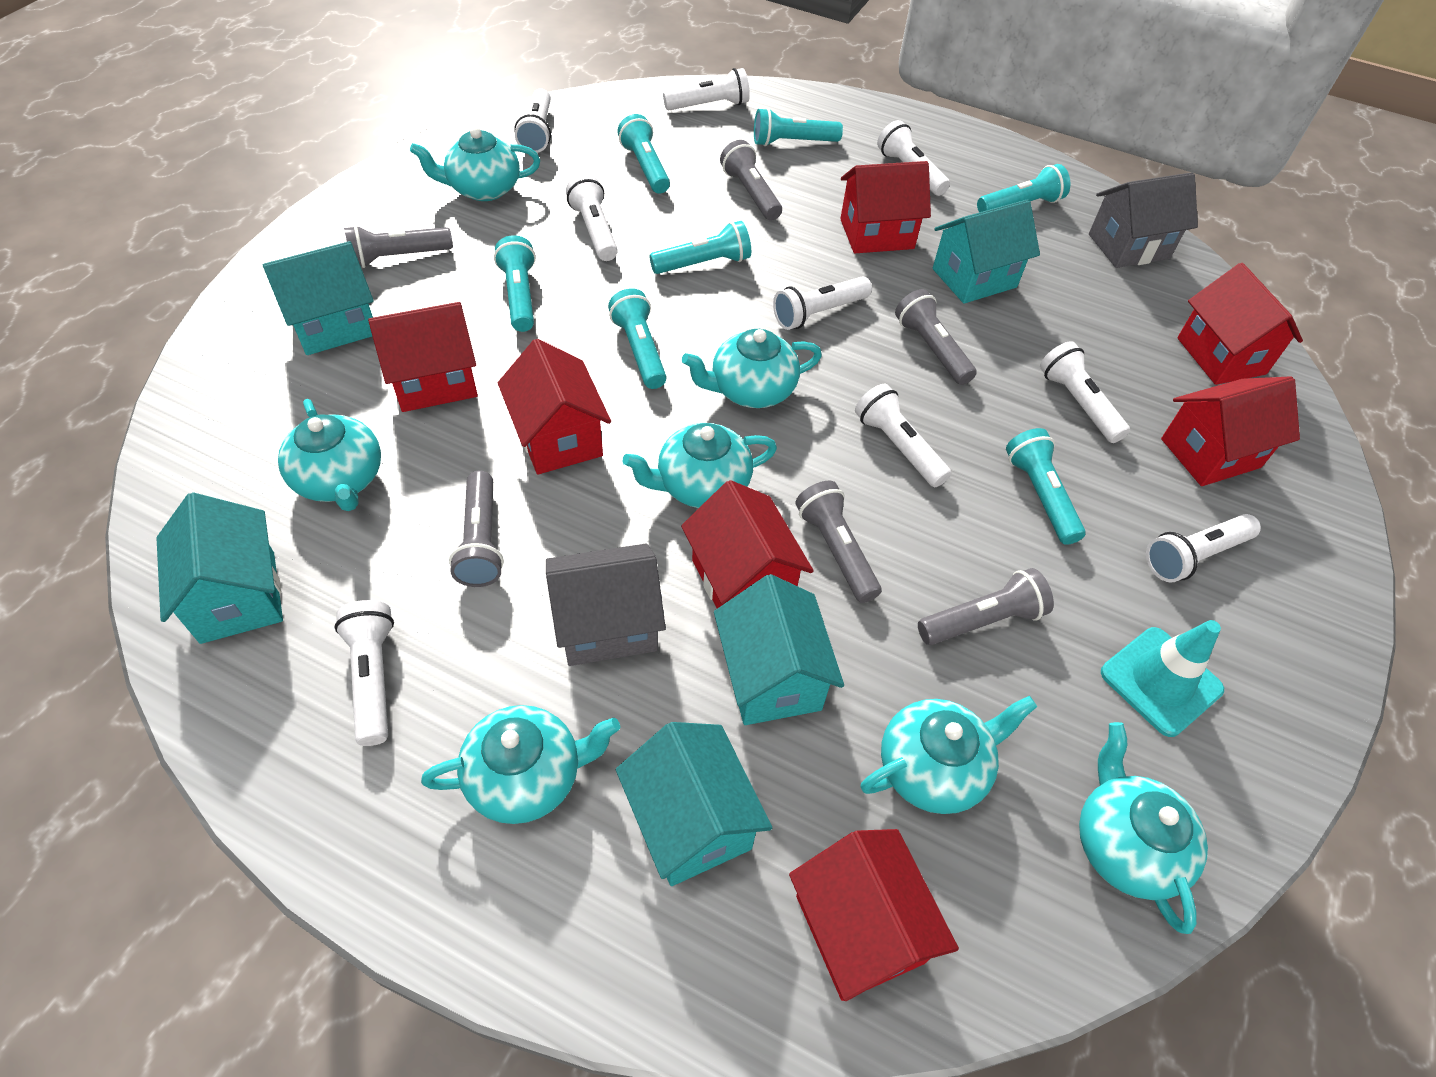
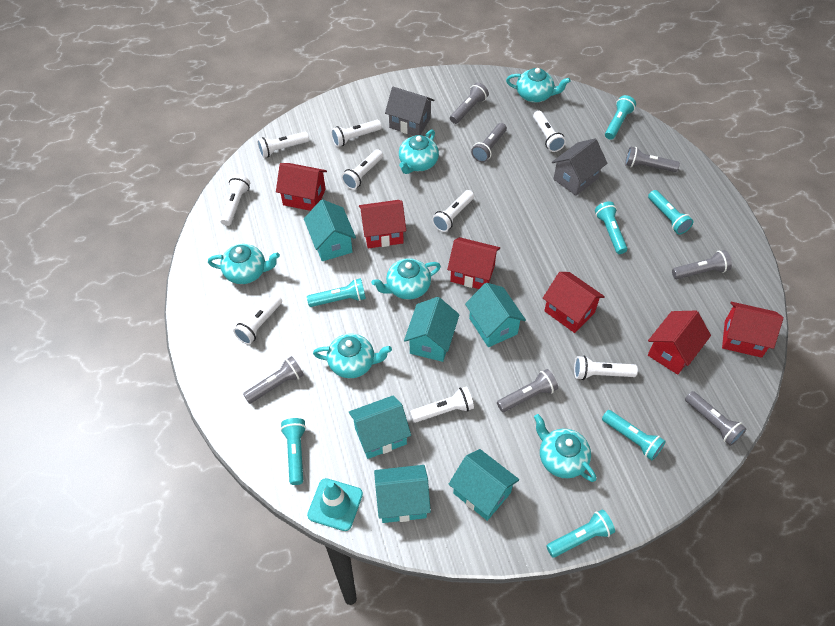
grey flashlight: 6 -> 7
red house: 7 -> 6
turquoise house: 5 -> 6
turquoise teapot: 7 -> 6

